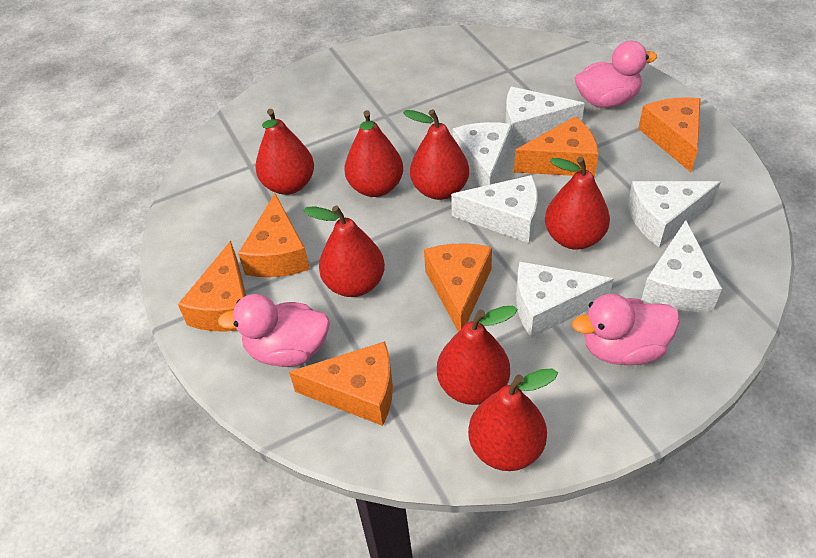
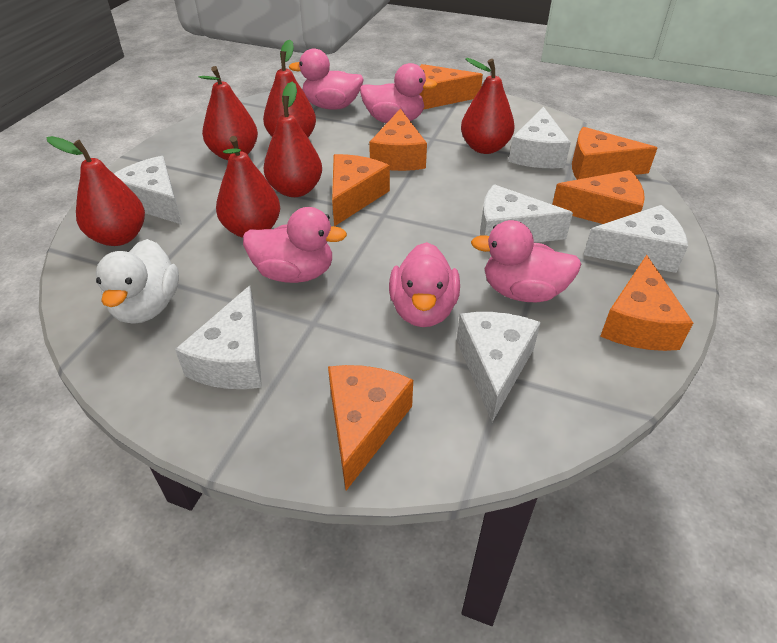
orange cheese: 6 -> 7
pink duck: 3 -> 5
red pear: 7 -> 6
white duck: 0 -> 1

